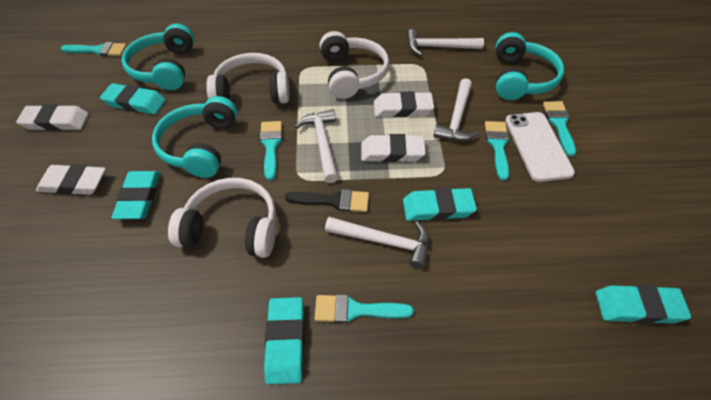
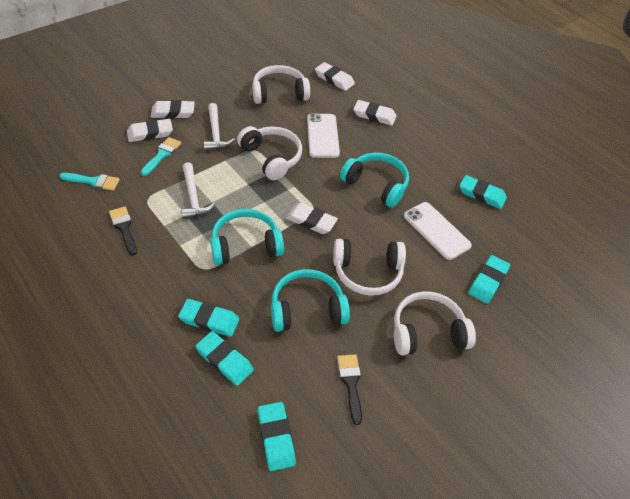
black brush: 1 -> 2
turquoise brush: 5 -> 2
white eraser: 4 -> 5
white hammer: 4 -> 2
white headphones: 3 -> 4
white phone: 1 -> 2

